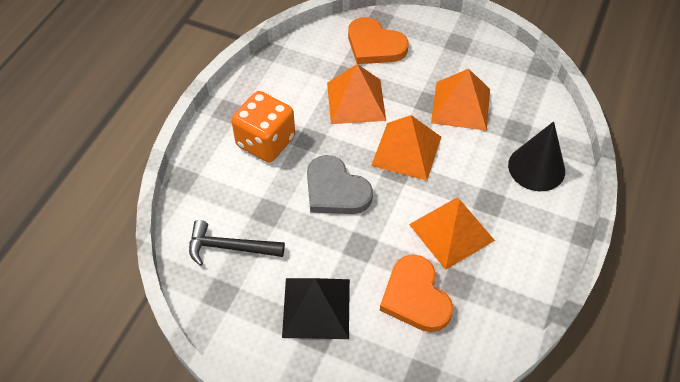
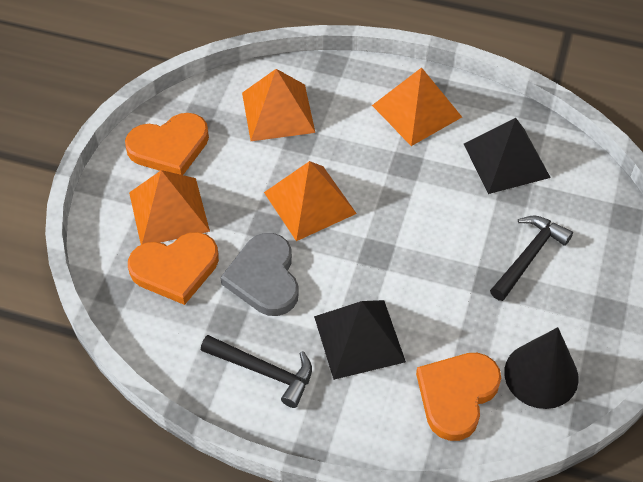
black hammer: 1 -> 2
black pyramid: 1 -> 2
orange dice: 1 -> 0
orange heart: 2 -> 3

